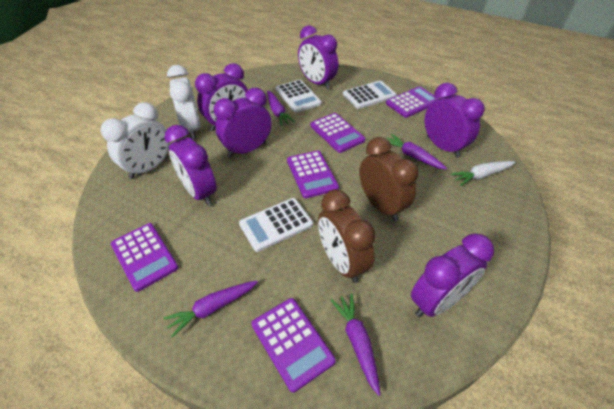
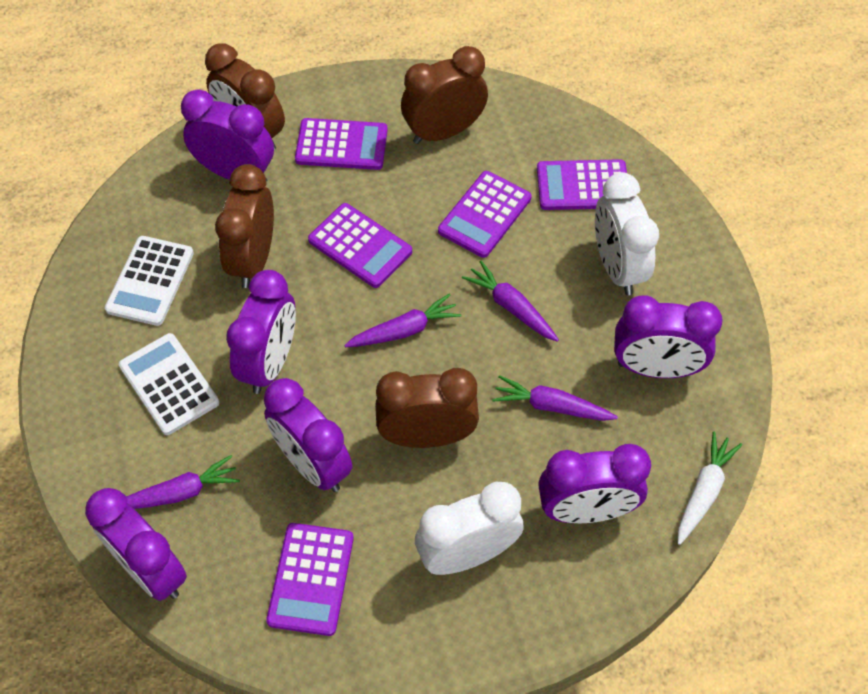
brown clock: 2 -> 4
white calculator: 3 -> 2

